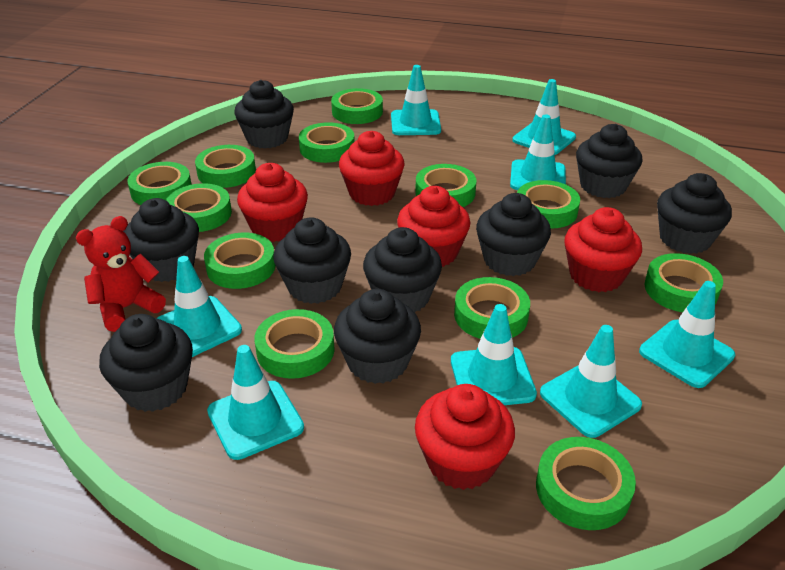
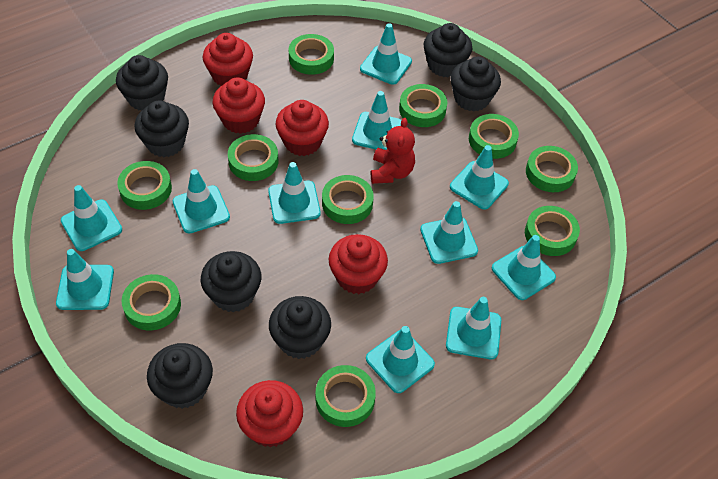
black cupcake: 9 -> 7
green tape: 12 -> 10
turquoise traffic cone: 8 -> 11

